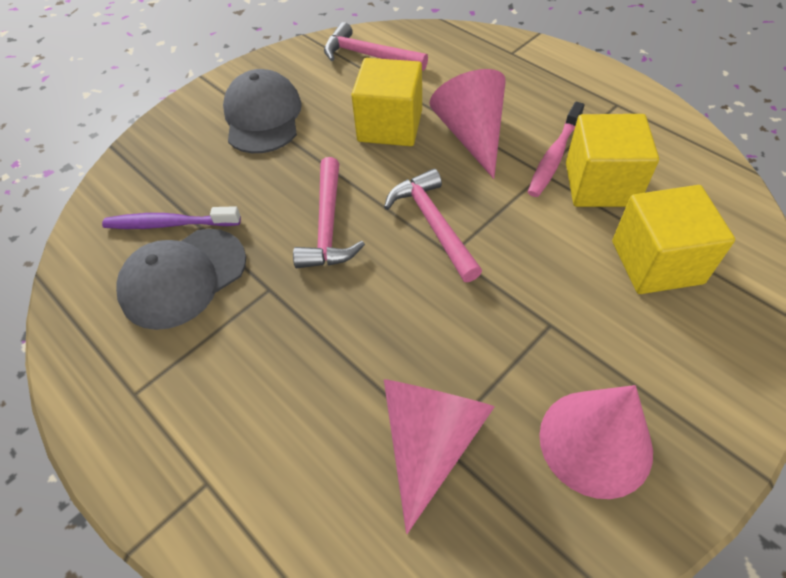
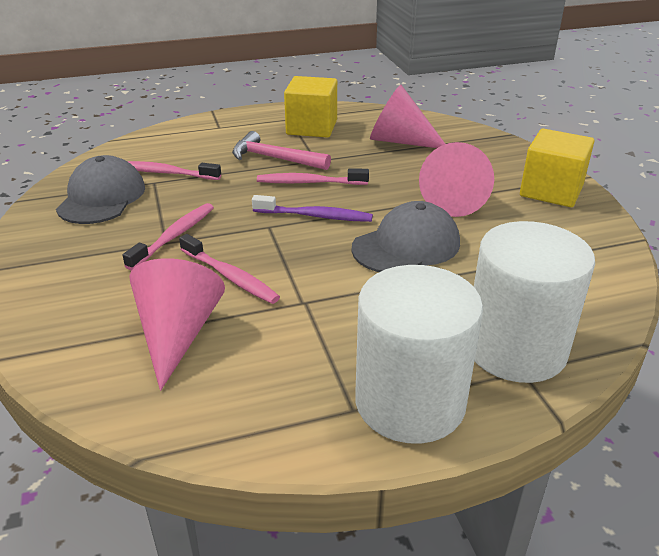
pink hammer: 3 -> 1
pink toothbrush: 1 -> 4
white cylinder: 0 -> 2
yellow cube: 3 -> 2

